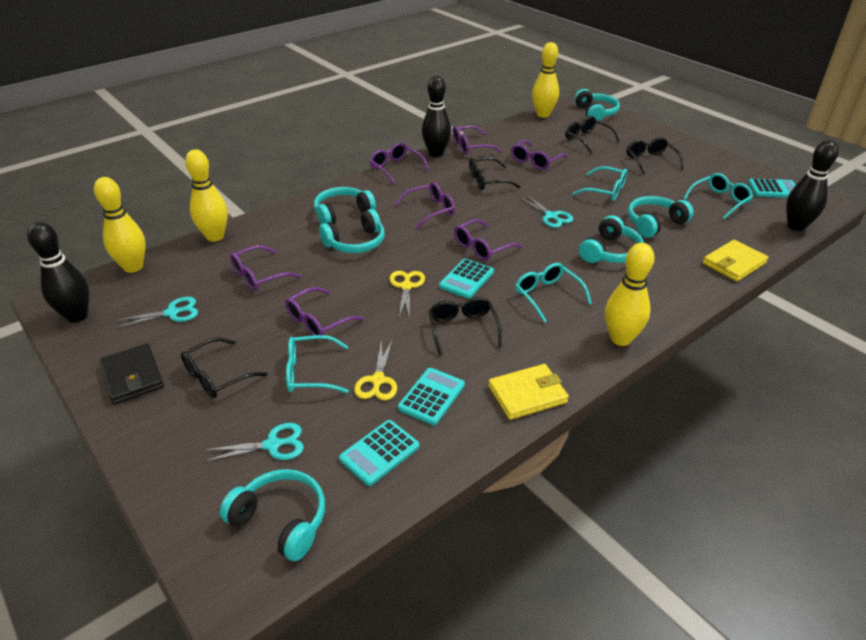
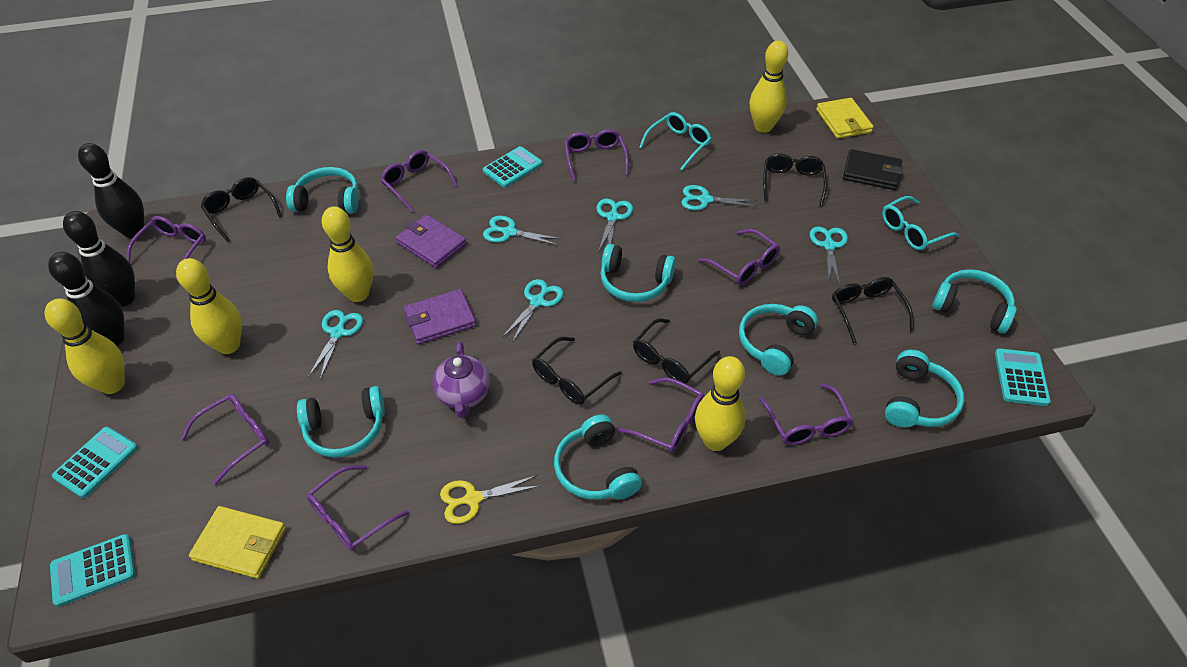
purple glasses: 7 -> 8
purple teapot: 0 -> 1
purple wallet: 0 -> 2
turquoise glasses: 4 -> 2
turquoise headphones: 6 -> 7
turquoise scissors: 3 -> 6
yellow bowling pin: 4 -> 5
yellow scissors: 2 -> 1

